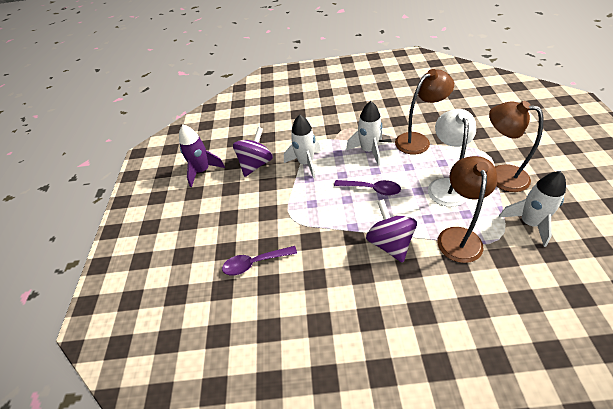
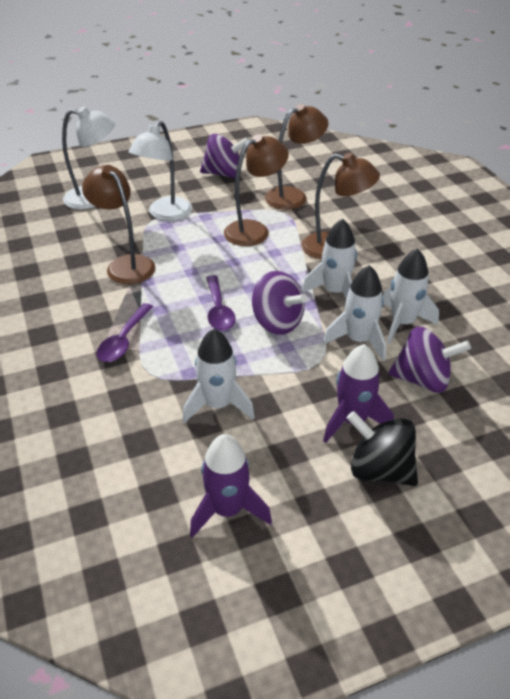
black spinning top: 0 -> 1
brown lamp: 3 -> 4
purple rocket: 1 -> 2
purple spinning top: 2 -> 3
white lamp: 1 -> 2
white rocket: 3 -> 4

